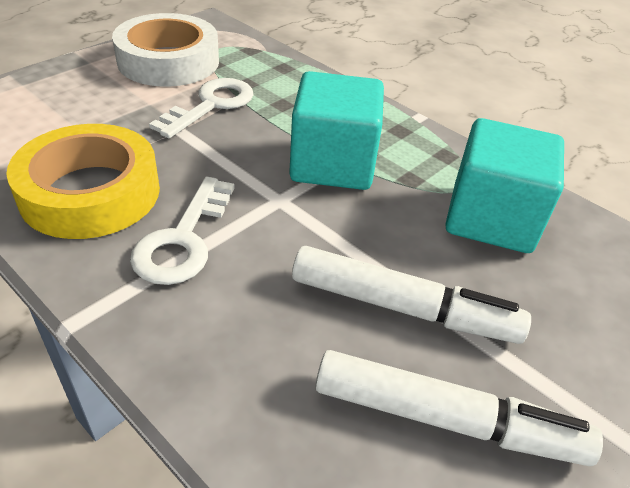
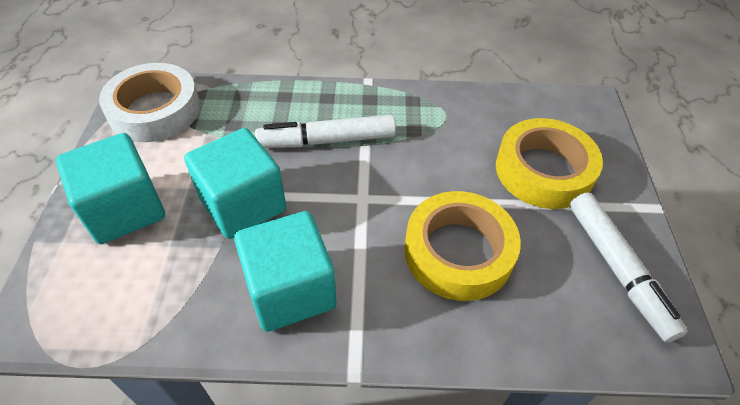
turquoise cube: 2 -> 3
white key: 2 -> 0
yellow tape: 1 -> 2

